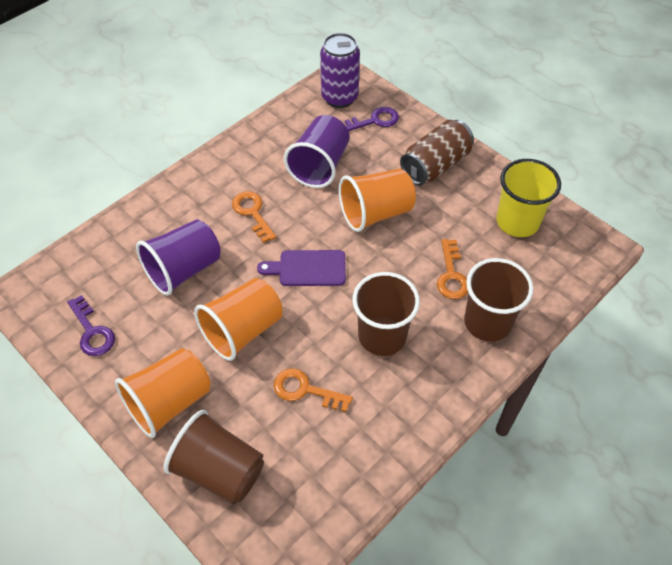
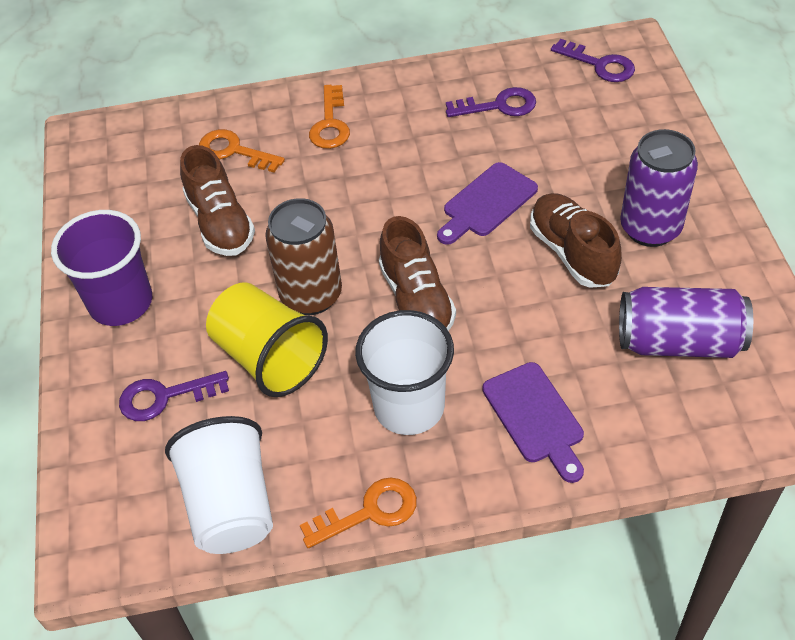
brown cup: 3 -> 0
brown shoe: 0 -> 3
orange cup: 3 -> 0
purple can: 1 -> 2
purple cup: 2 -> 1
purple cutting board: 1 -> 2
purple key: 2 -> 3
white cup: 0 -> 2

